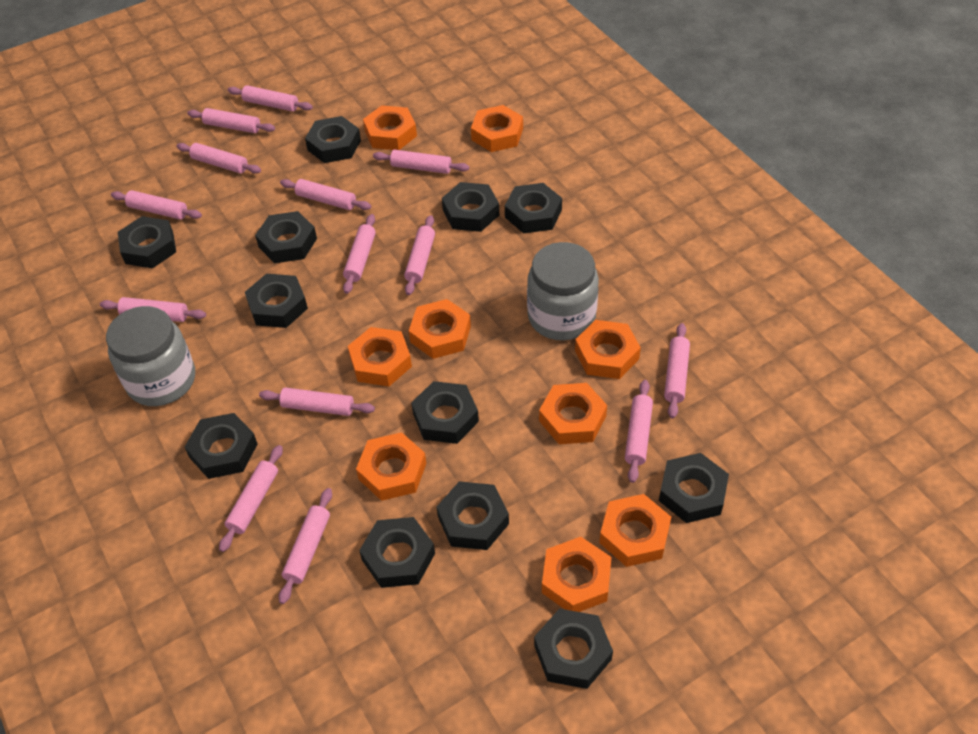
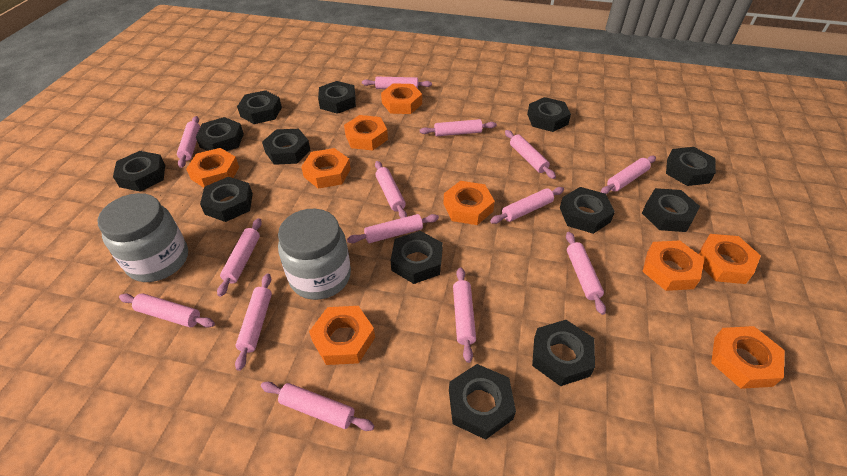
black nut: 12 -> 13

